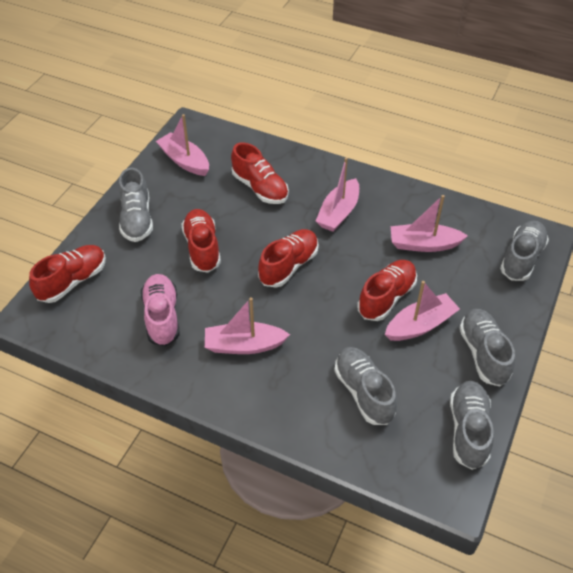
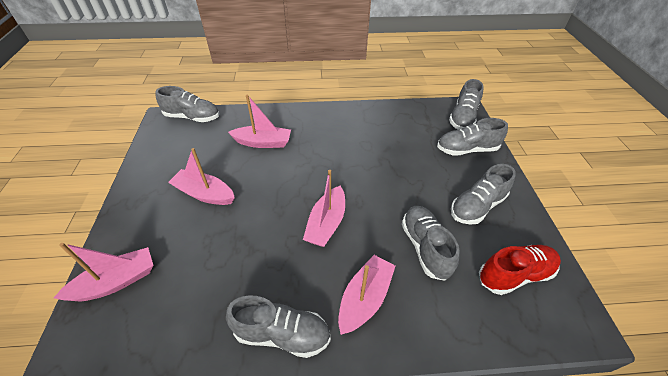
grey shoe: 5 -> 6
pink shoe: 1 -> 0
red shoe: 5 -> 1

